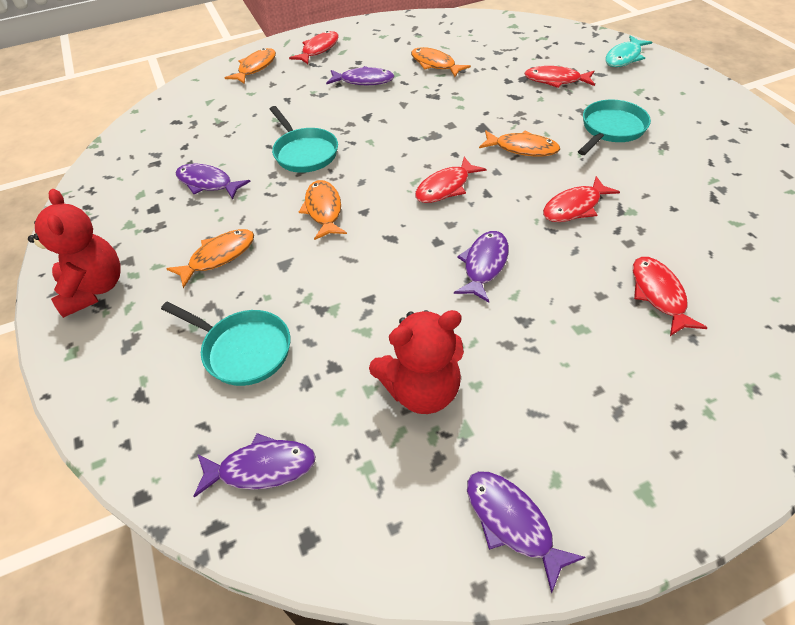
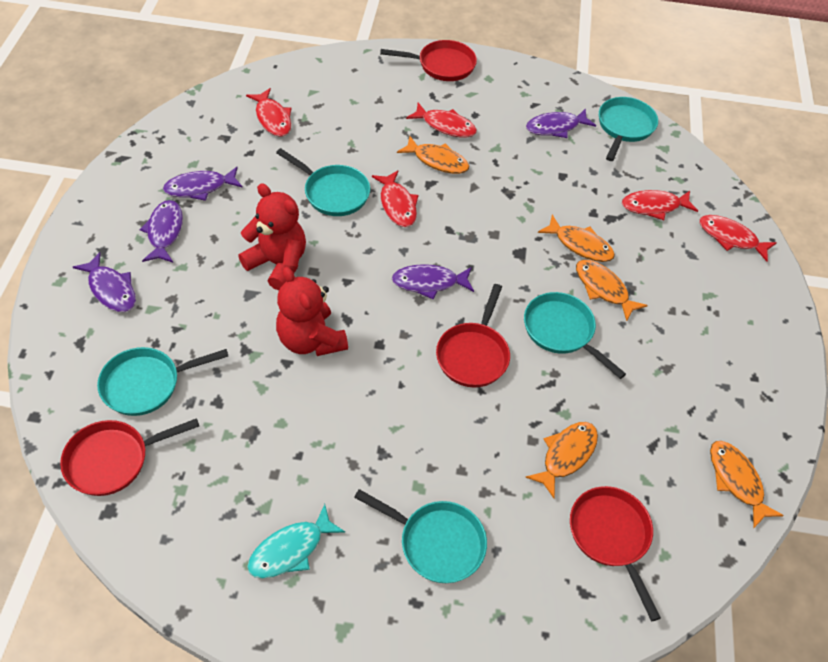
red pan: 0 -> 4
turquoise pan: 3 -> 5

